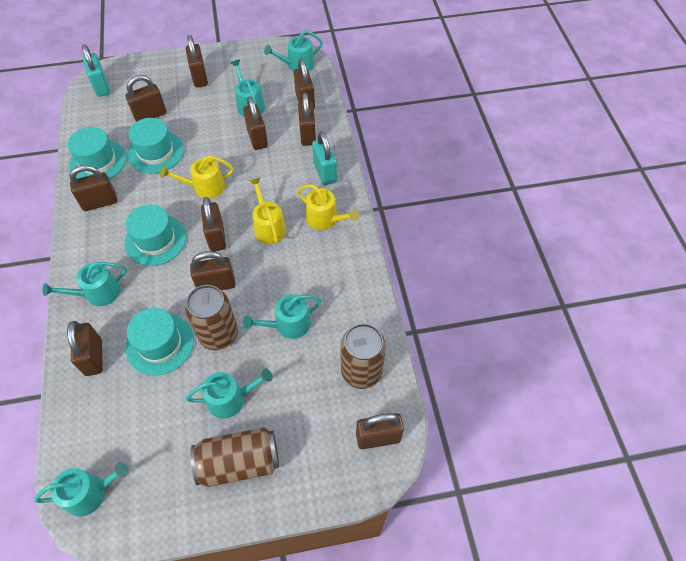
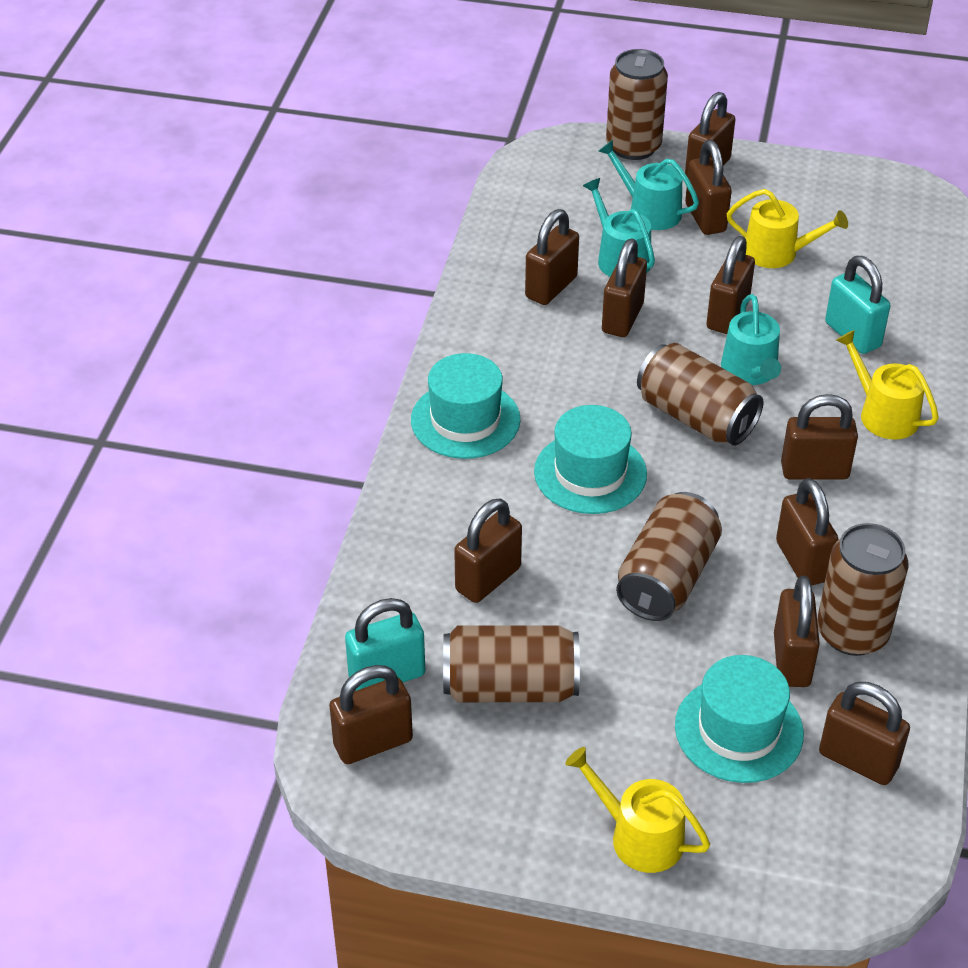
brown can: 3 -> 5
brown padlock: 10 -> 11
turquoise hat: 4 -> 3
turquoise watering can: 6 -> 3

